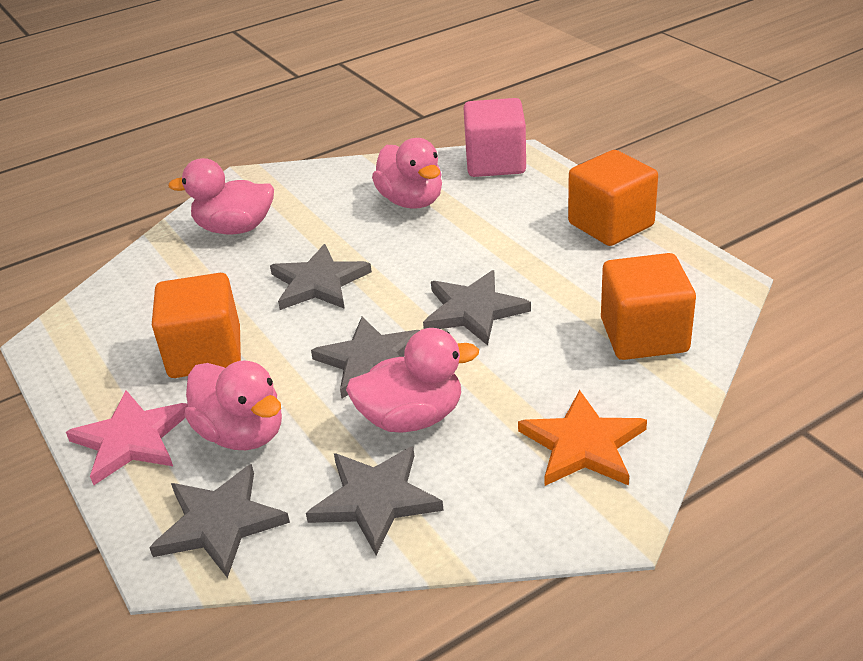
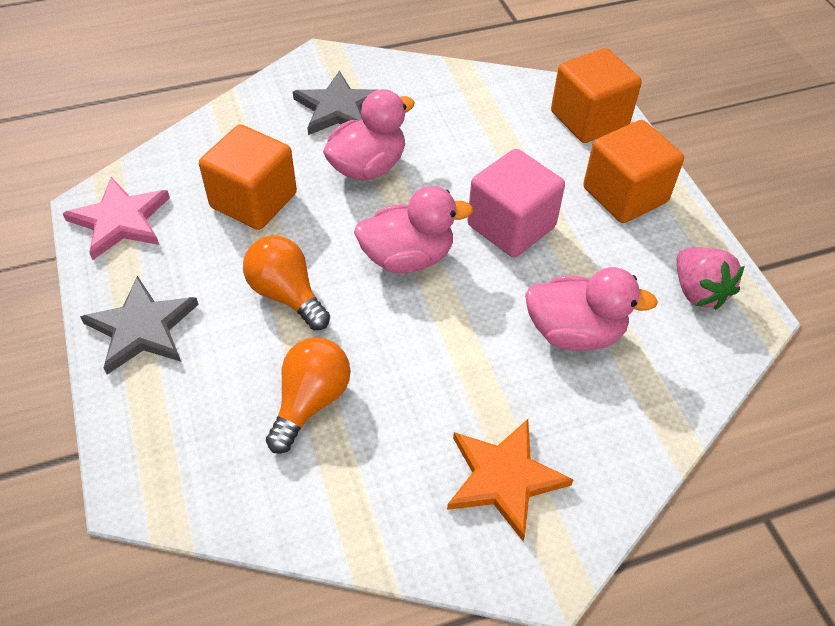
grey star: 5 -> 2
orange light bulb: 0 -> 2
pink duck: 4 -> 3
pink strawberry: 0 -> 1

